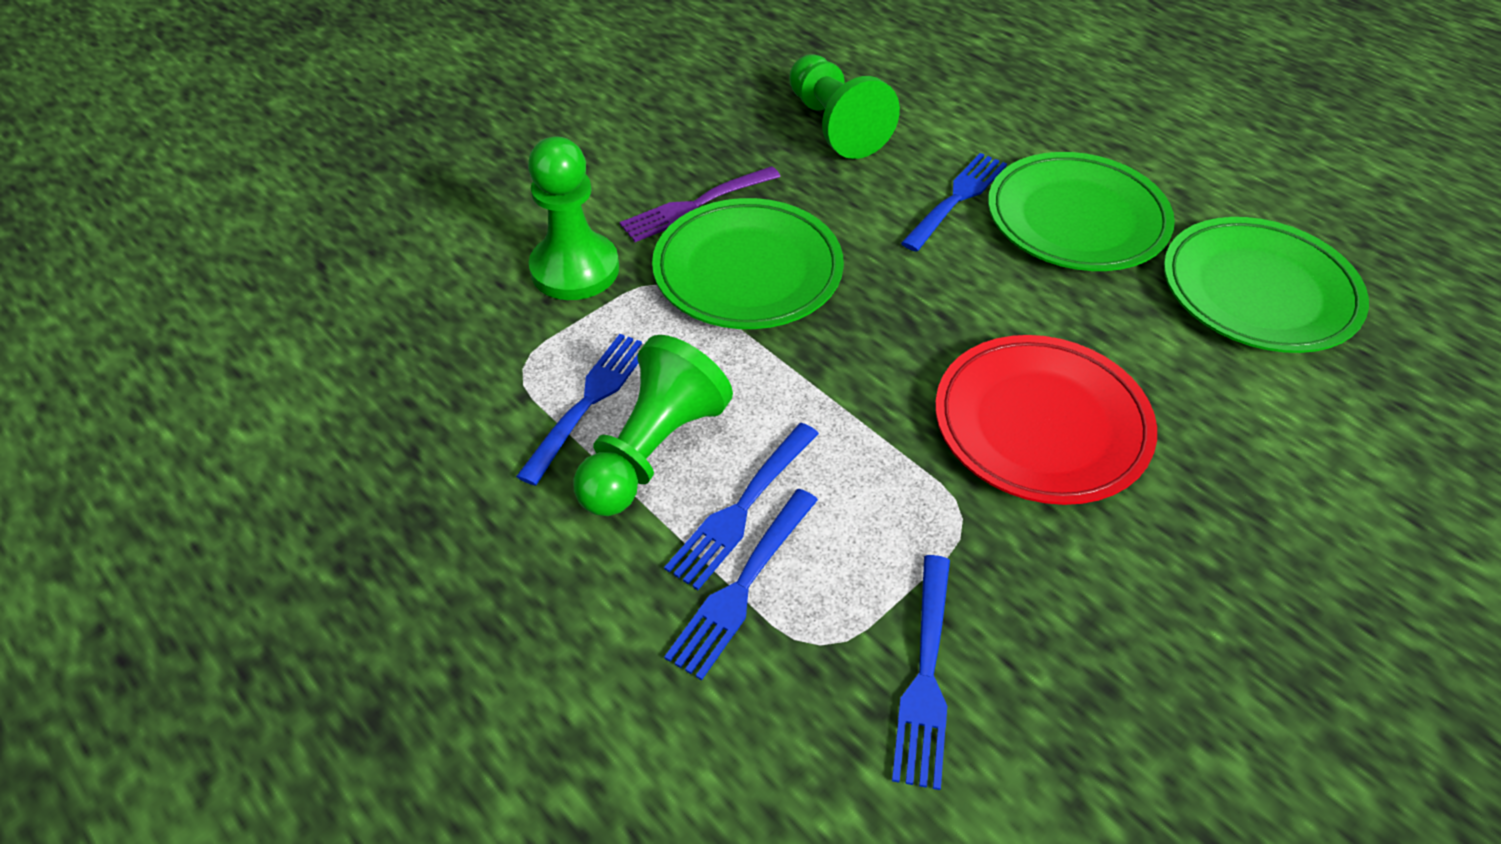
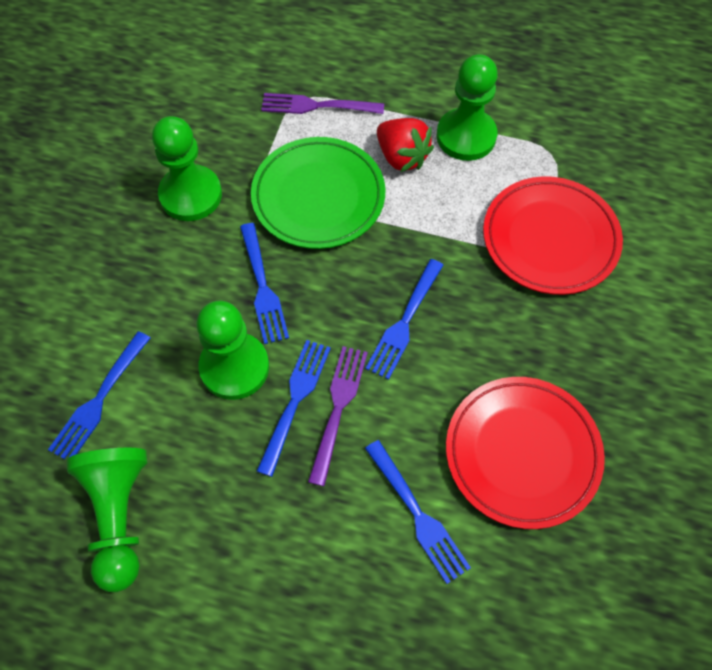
green pawn: 3 -> 4
green plate: 3 -> 1
purple fork: 1 -> 2
red plate: 1 -> 2
red strawberry: 0 -> 1

